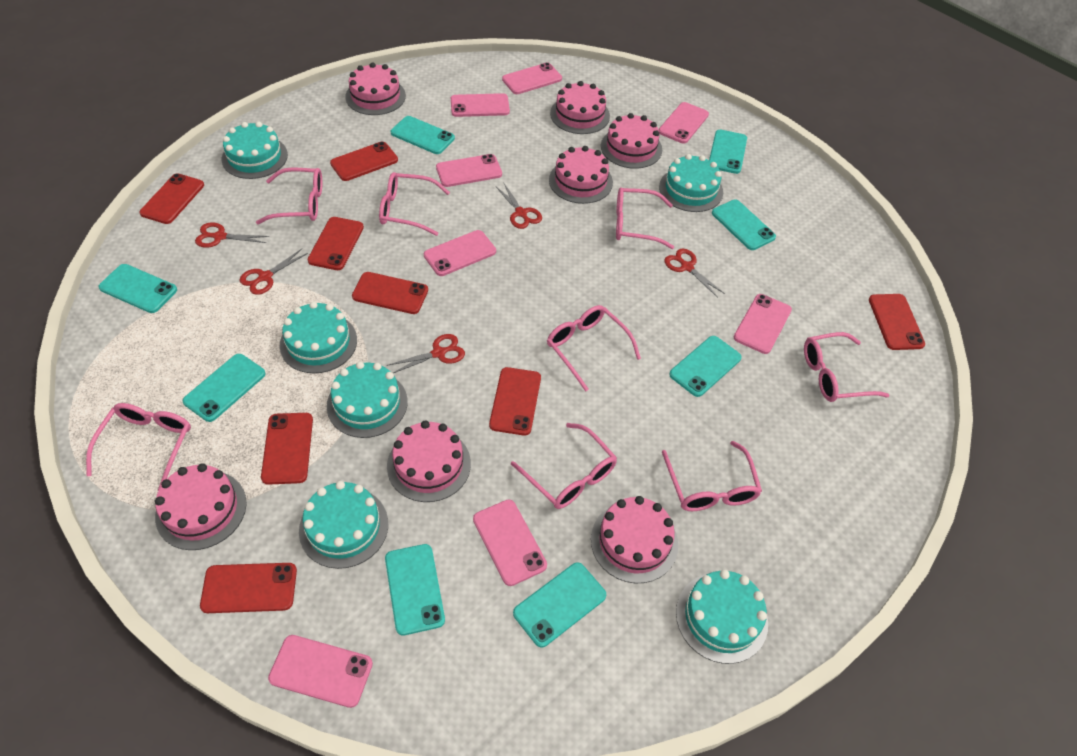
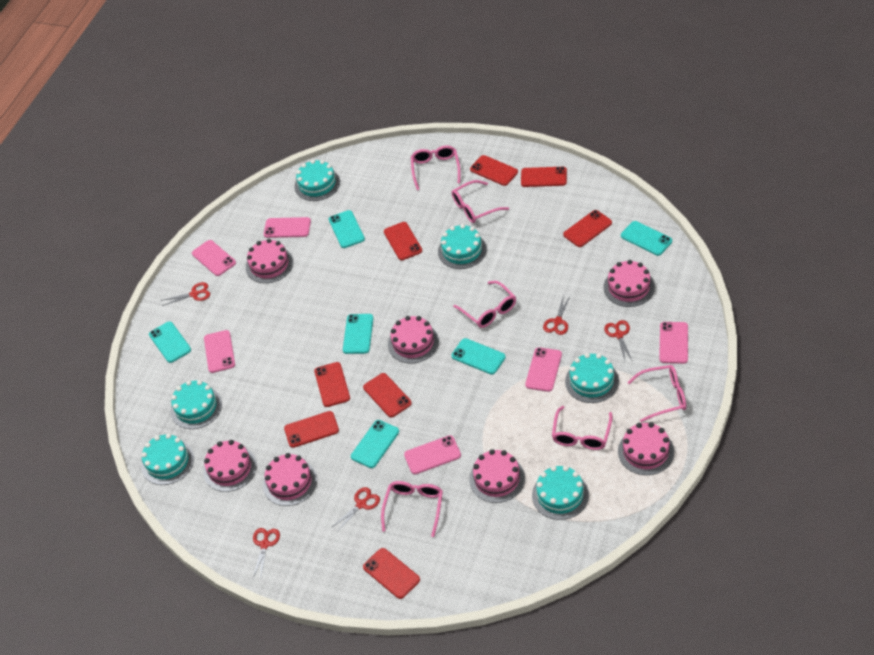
pink glasses: 8 -> 6
pink phone: 8 -> 6
turquoise phone: 8 -> 6

